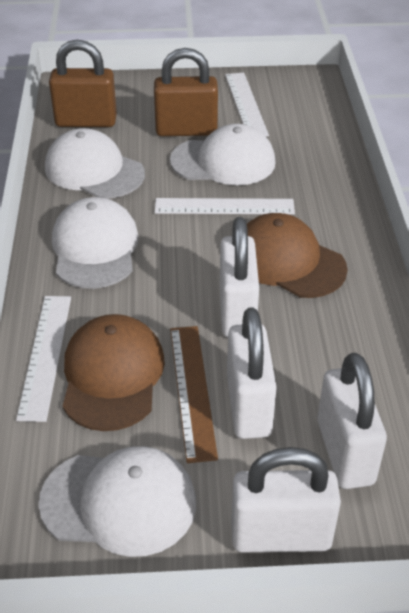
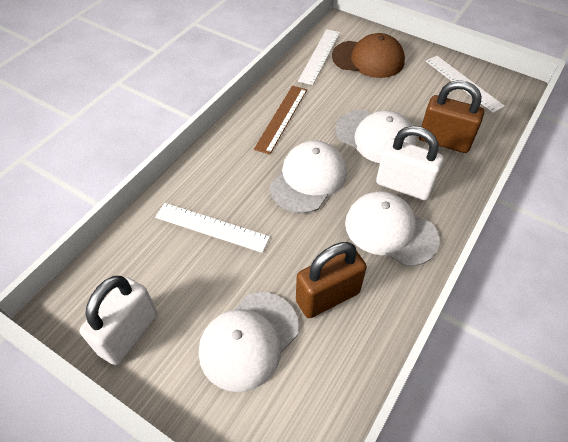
brown cap: 2 -> 1
white padlock: 4 -> 2

